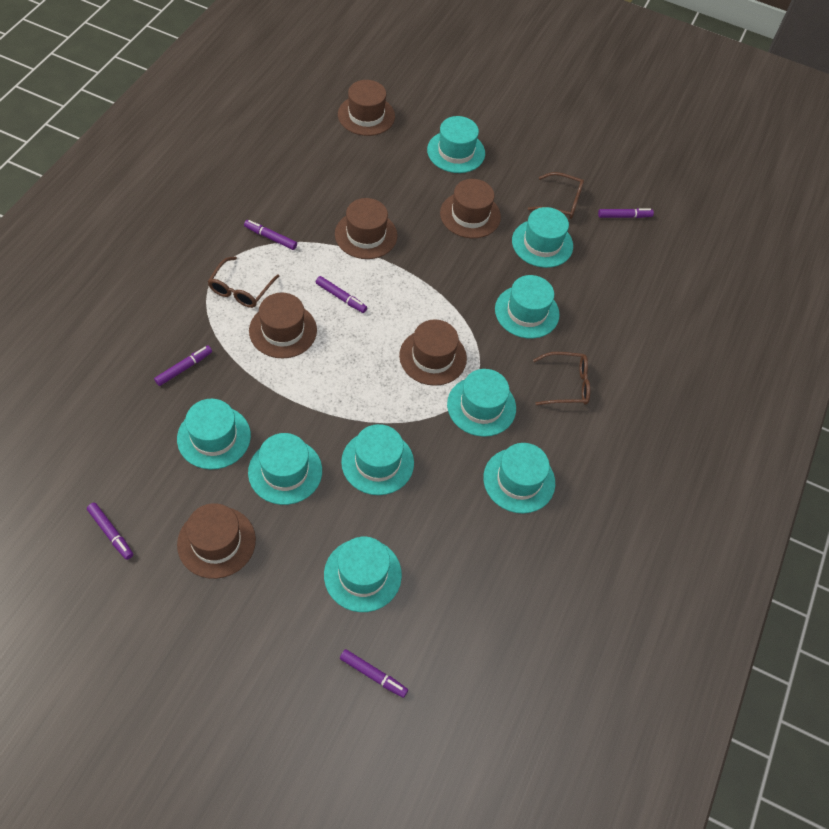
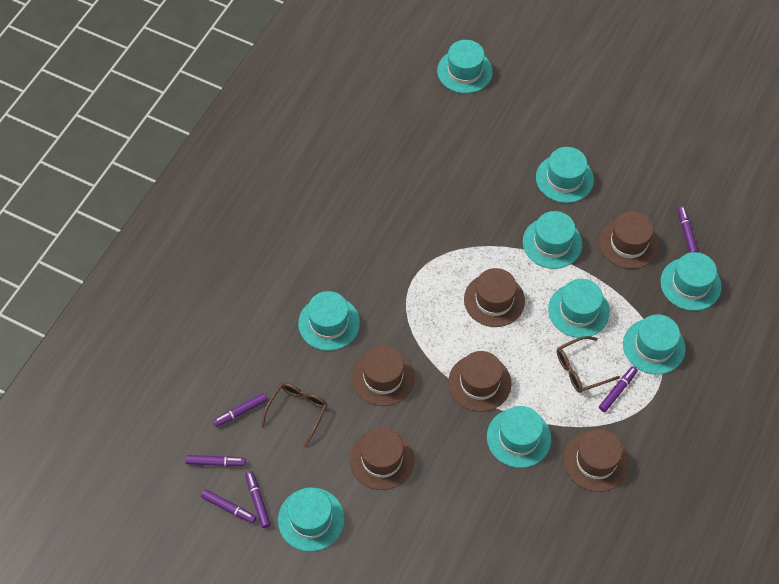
brown glasses: 3 -> 2

